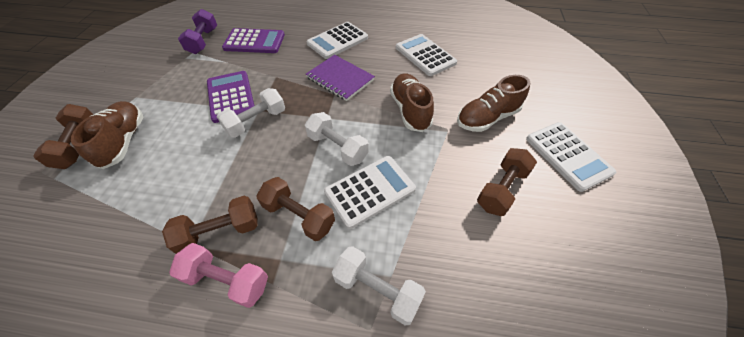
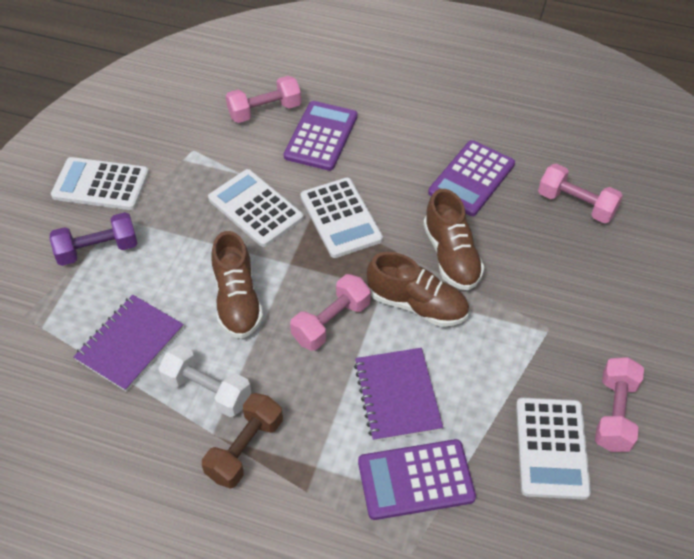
brown dumbbell: 4 -> 1
pink dumbbell: 1 -> 4
purple calculator: 2 -> 3
purple notebook: 1 -> 2
white dumbbell: 3 -> 1

